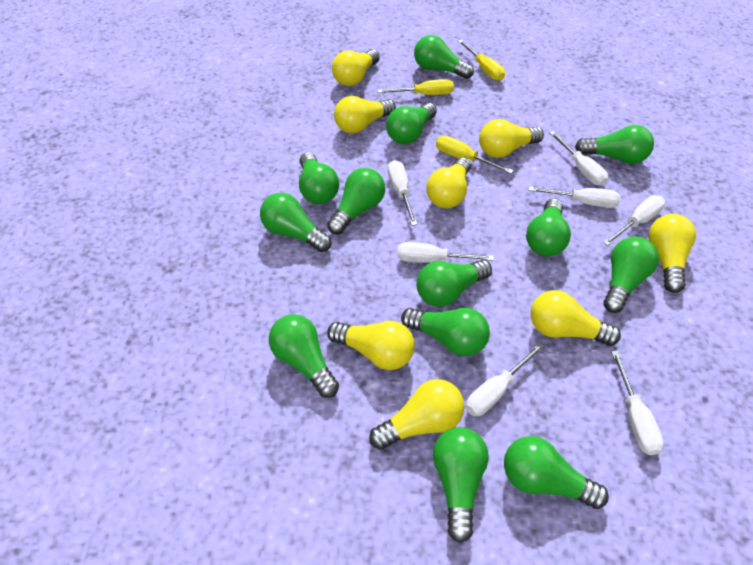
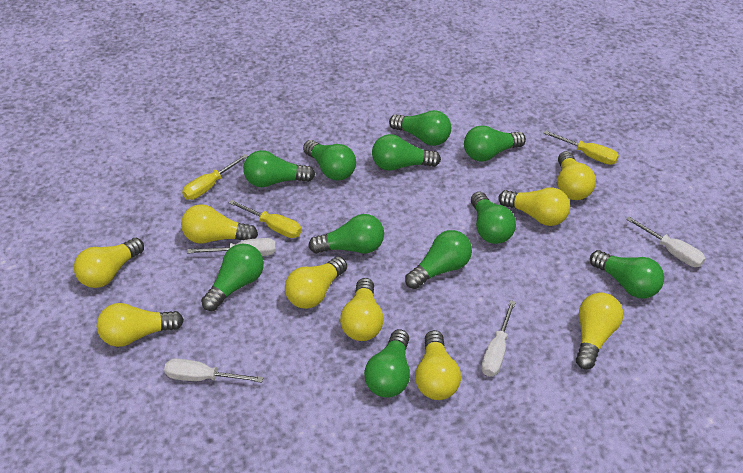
green light bulb: 13 -> 11
white screwdriver: 7 -> 4
yellow light bulb: 8 -> 9

